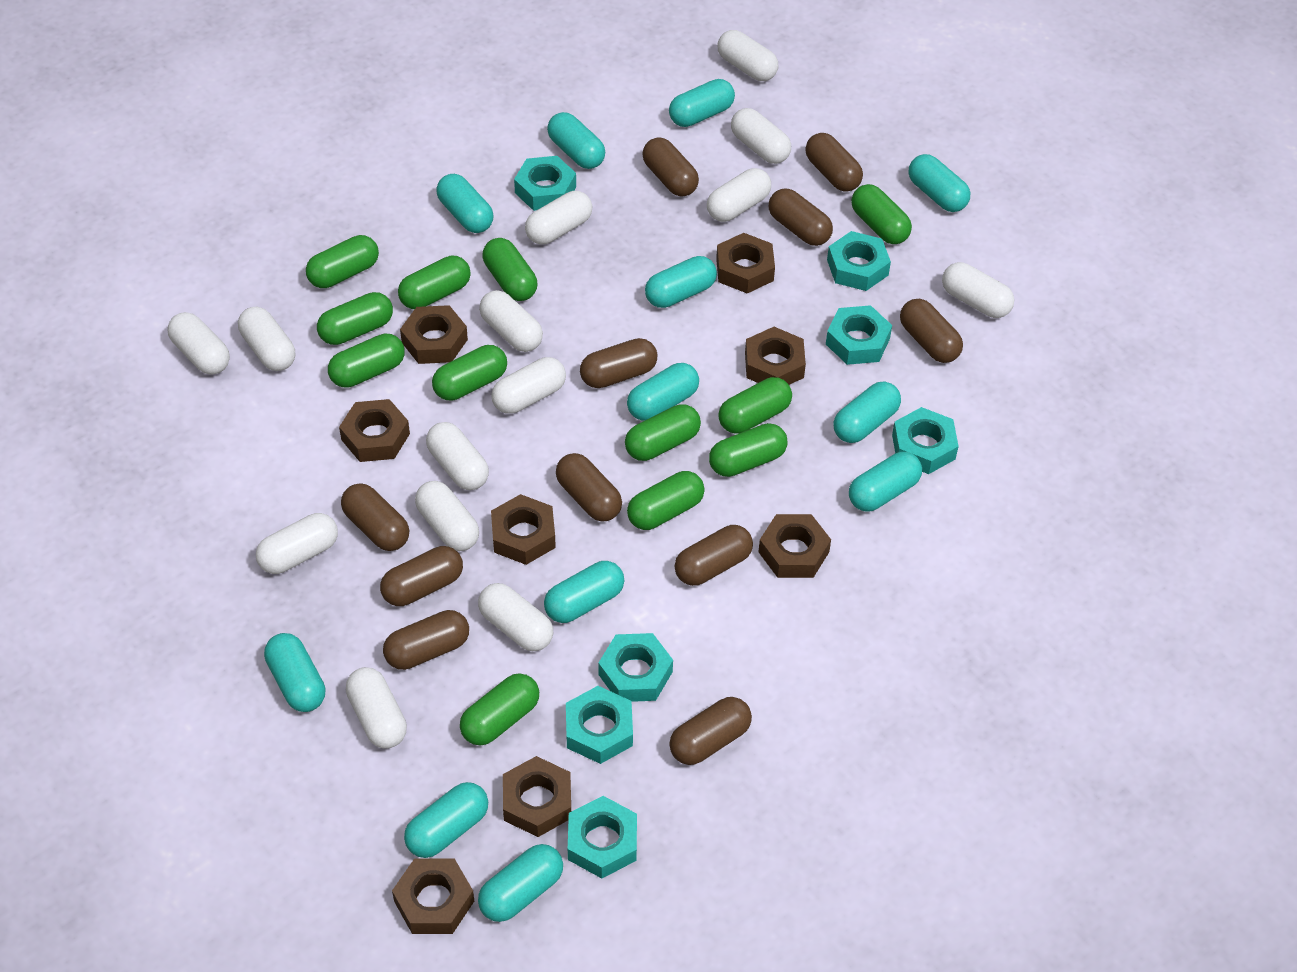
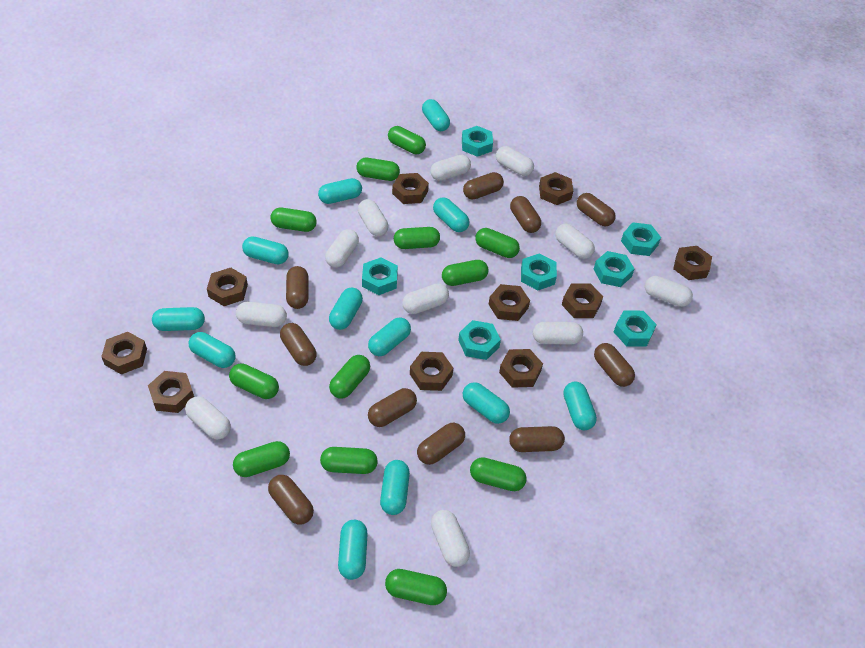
brown capsule: 11 -> 10
brown nut: 8 -> 10
white capsule: 14 -> 11

